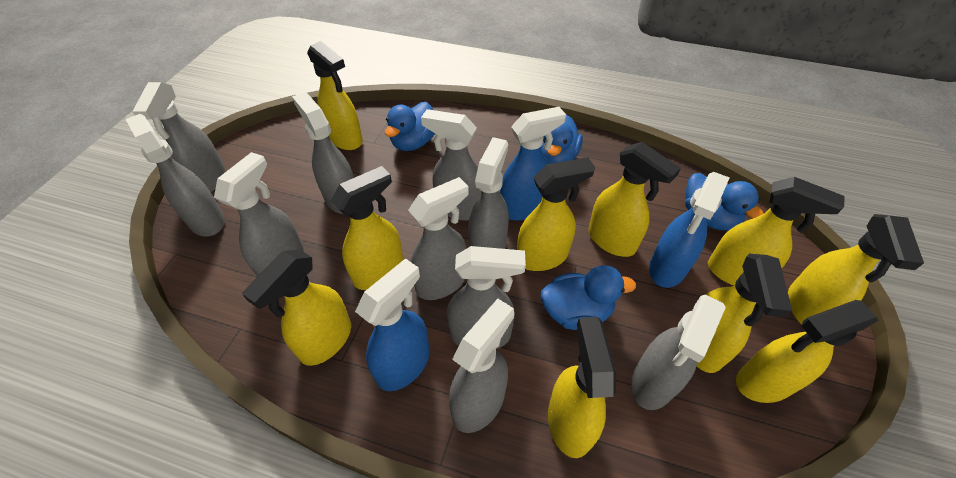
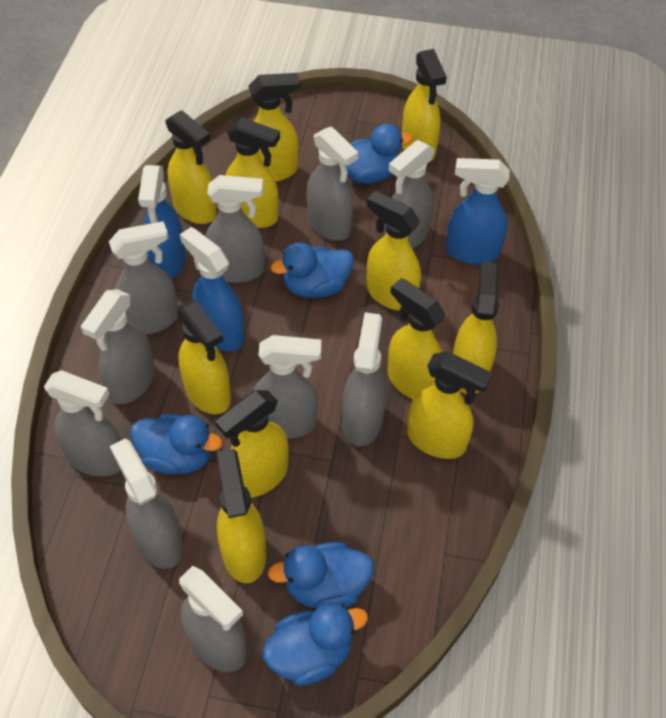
blue duck: 4 -> 5
yellow spray bottle: 10 -> 11

